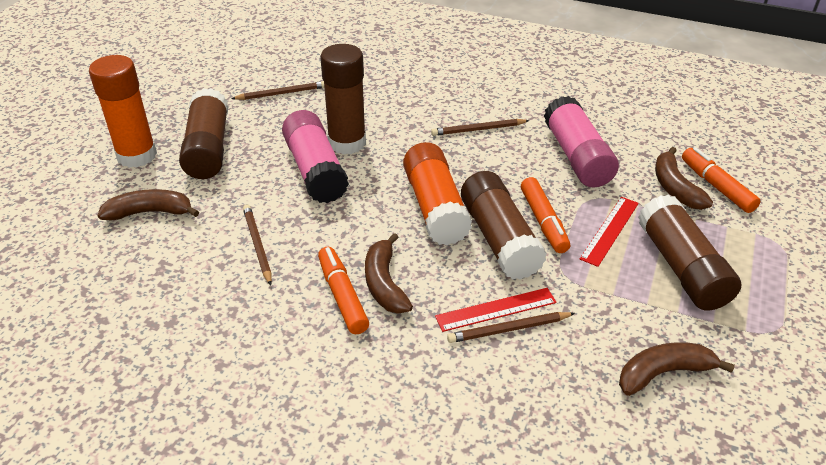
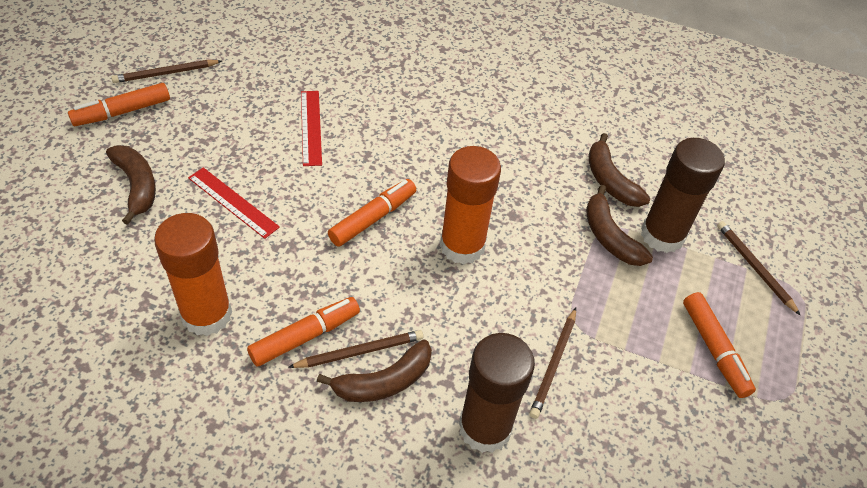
brown glue stick: 4 -> 2
orange marker: 3 -> 4
pink glue stick: 2 -> 0

